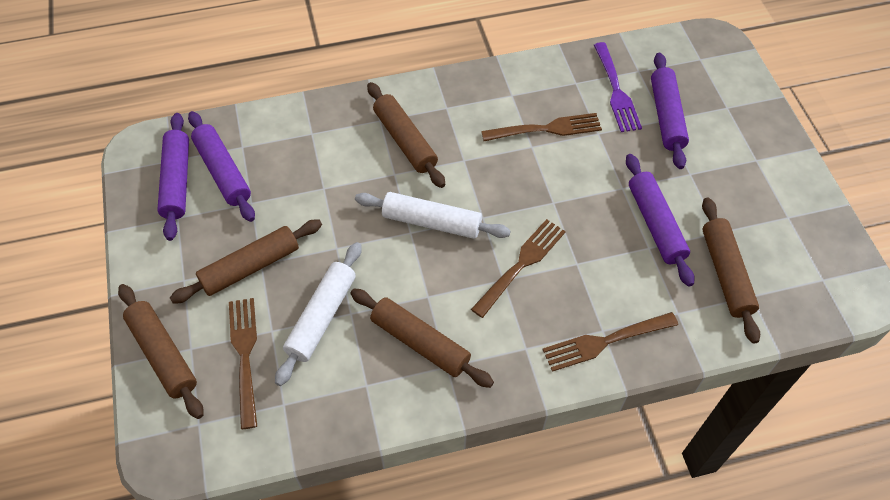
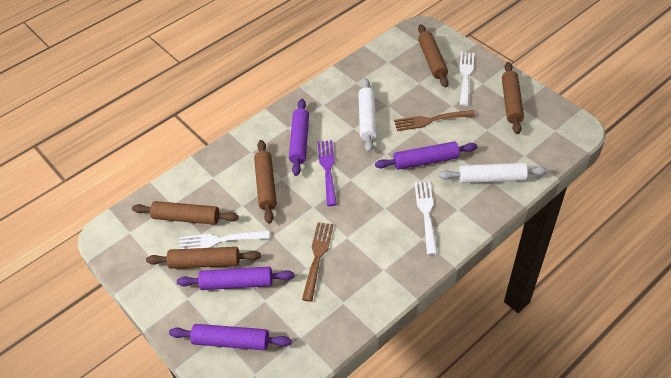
brown fork: 4 -> 2
white fork: 0 -> 3

